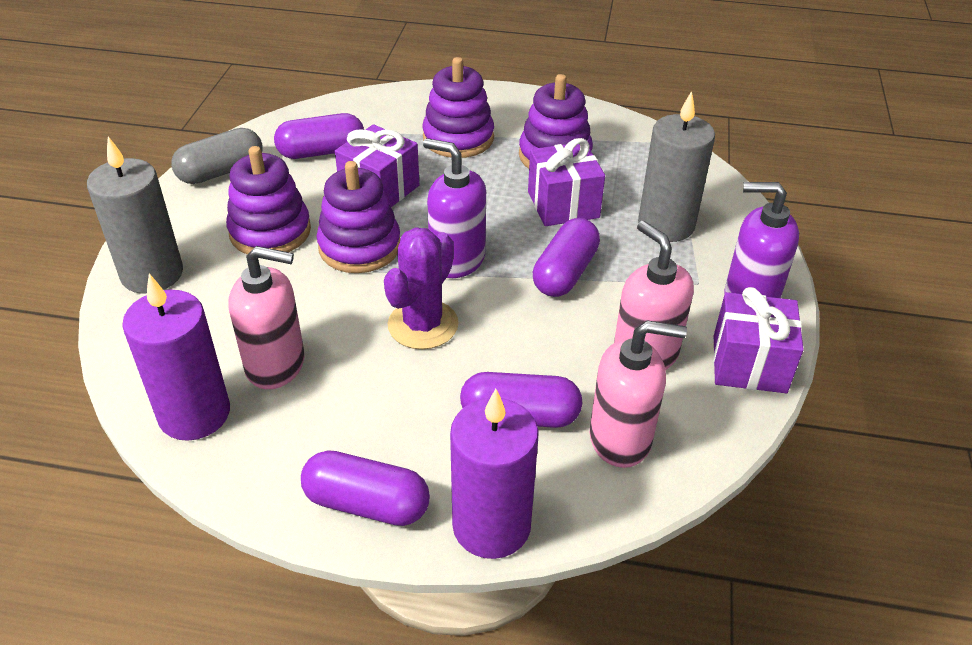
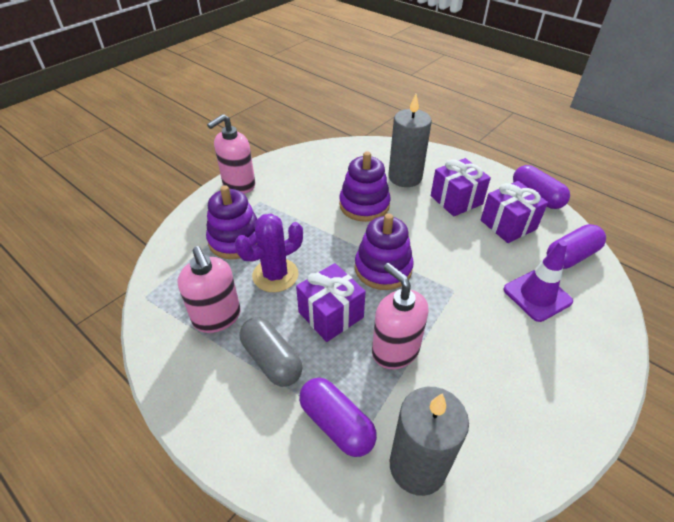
purple candle: 2 -> 0
purple capsule: 4 -> 3
purple soap dispenser: 2 -> 0
purple stacking toy: 4 -> 3
purple traffic cone: 0 -> 1

